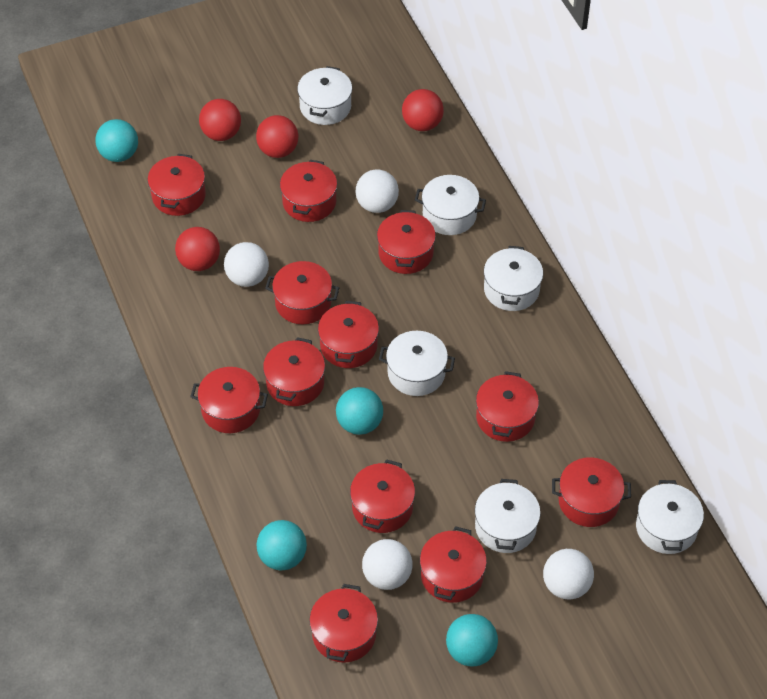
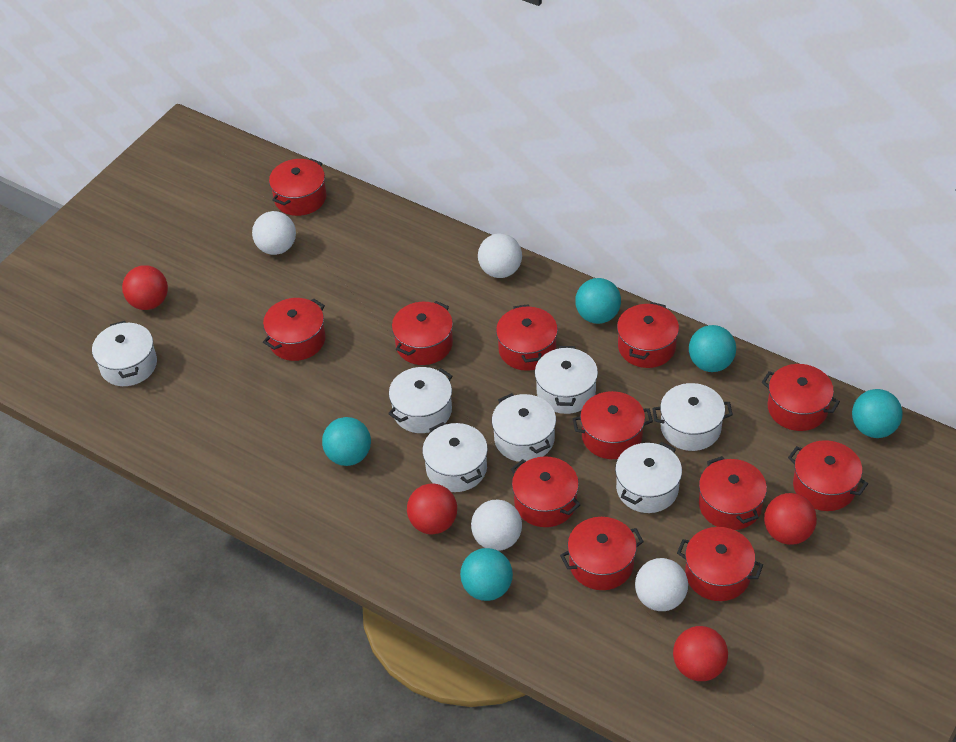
turquoise ball: 4 -> 5
white pot: 6 -> 7

